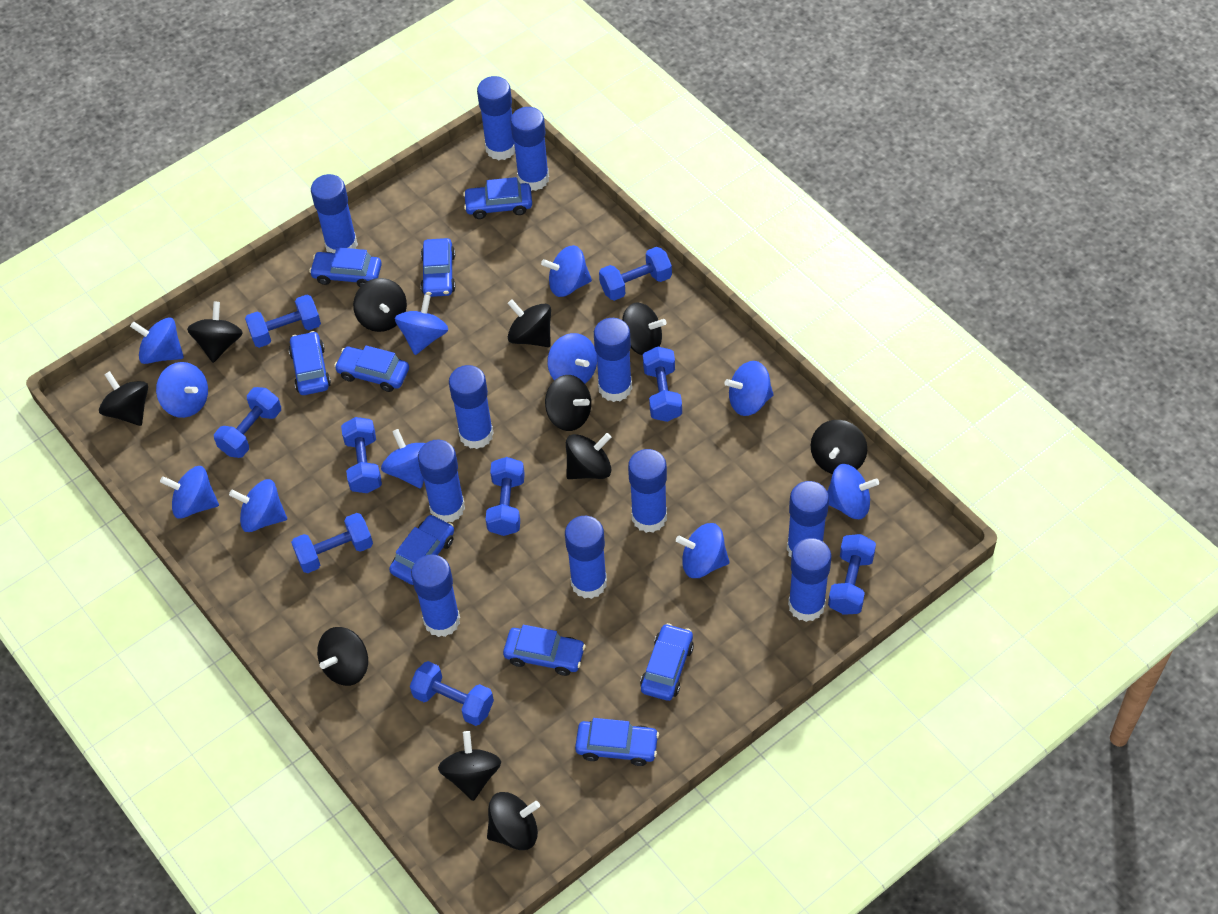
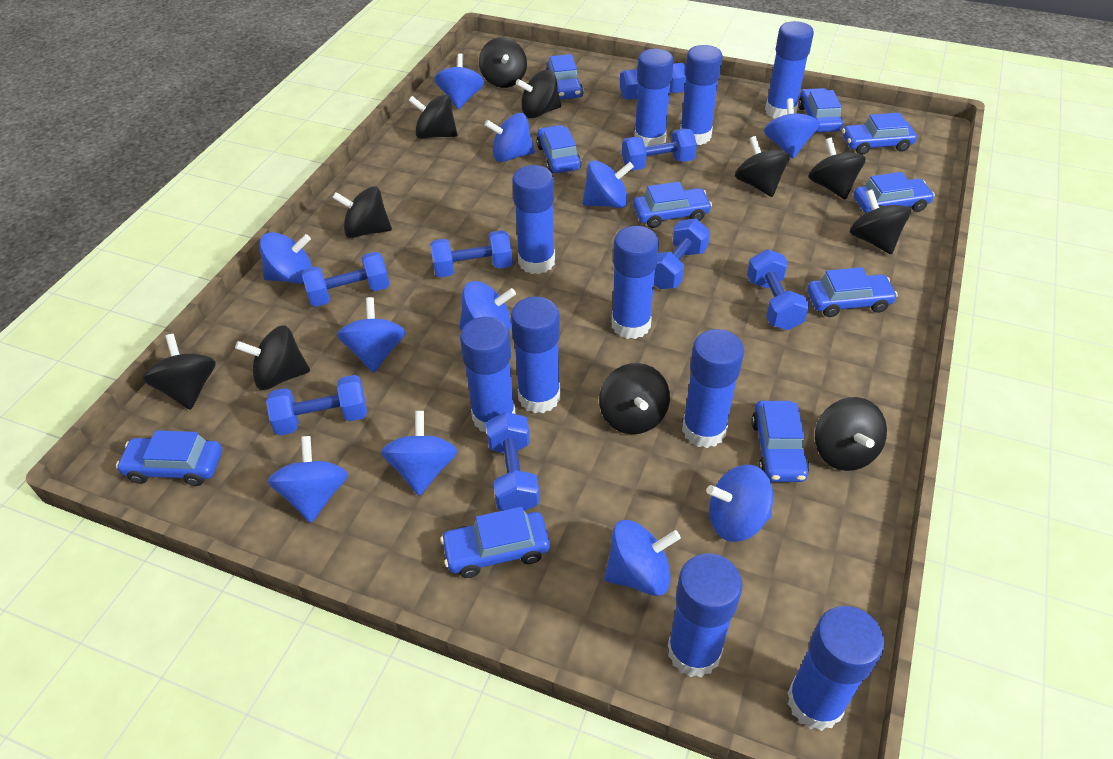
blue car: 9 -> 10
blue dumbbell: 9 -> 8
blue glue stick: 11 -> 10

